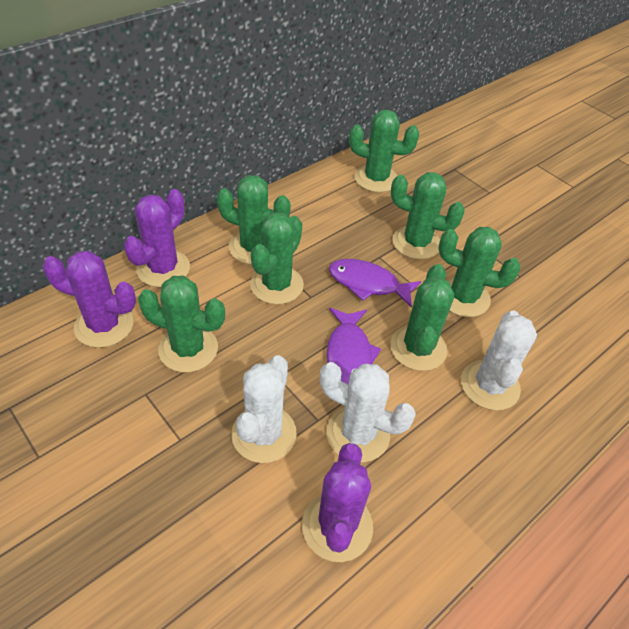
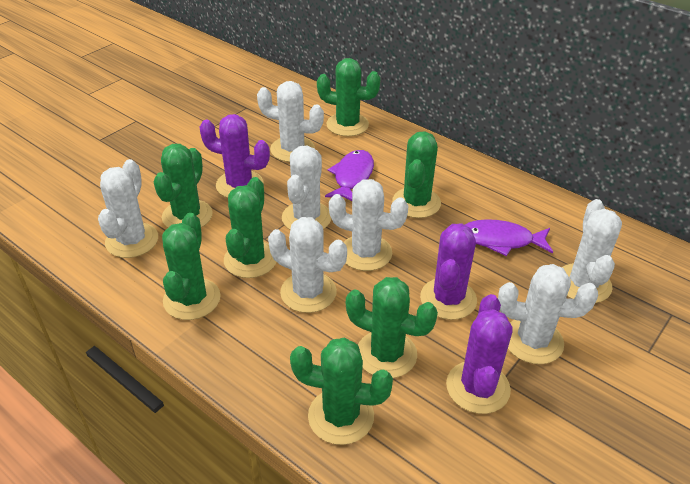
white cactus: 3 -> 7

